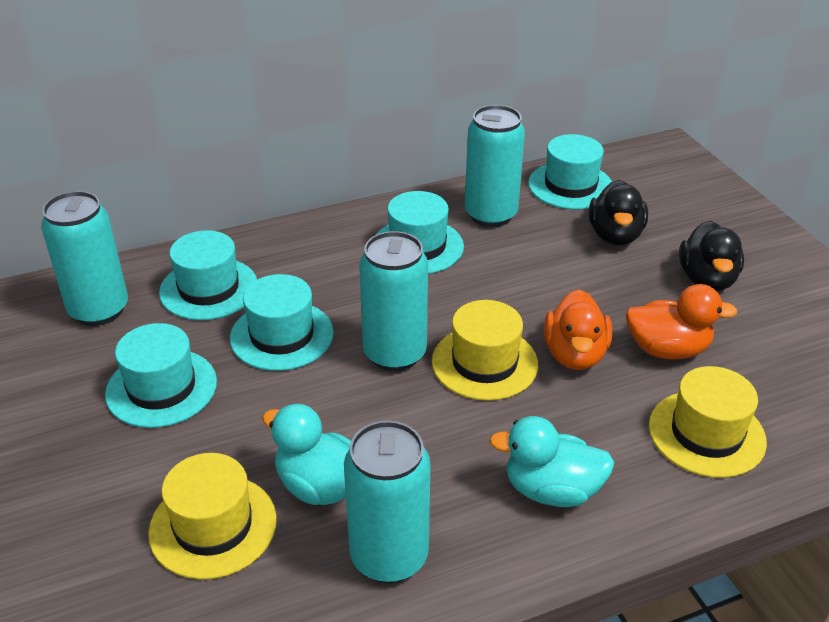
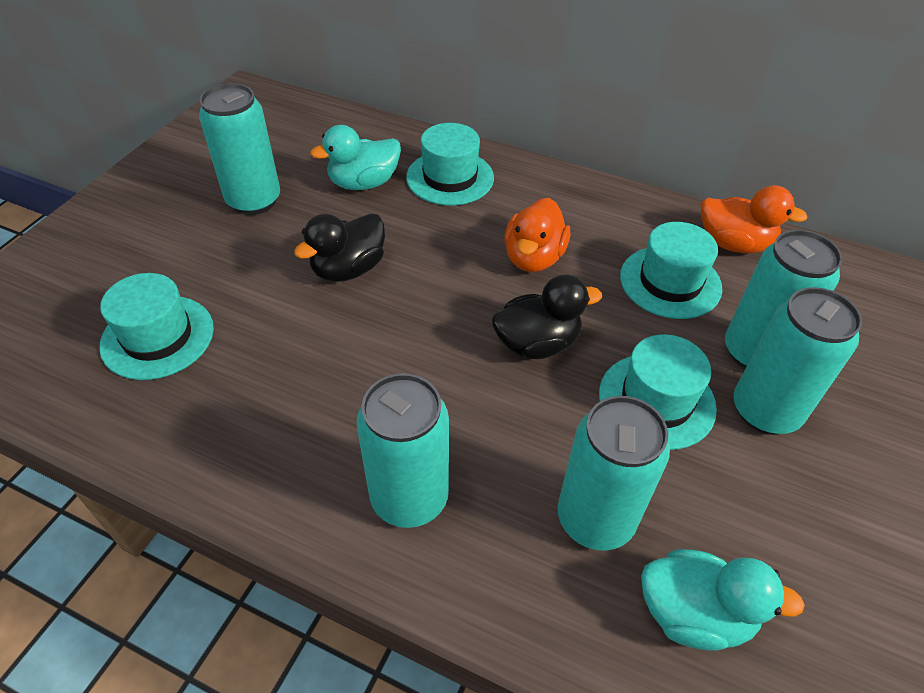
turquoise can: 4 -> 5
turquoise hat: 5 -> 4
yellow hat: 3 -> 0

